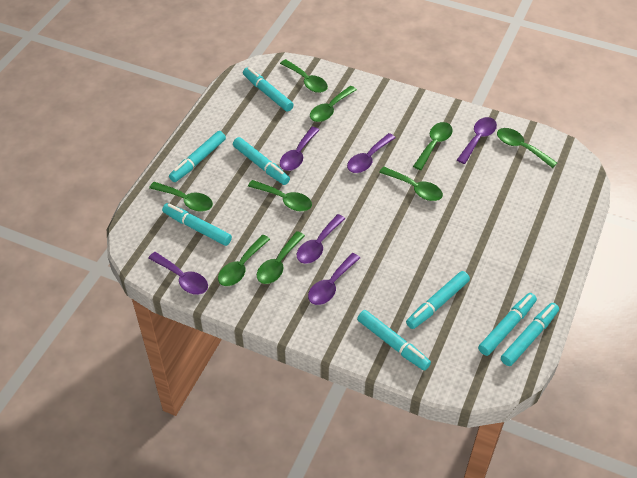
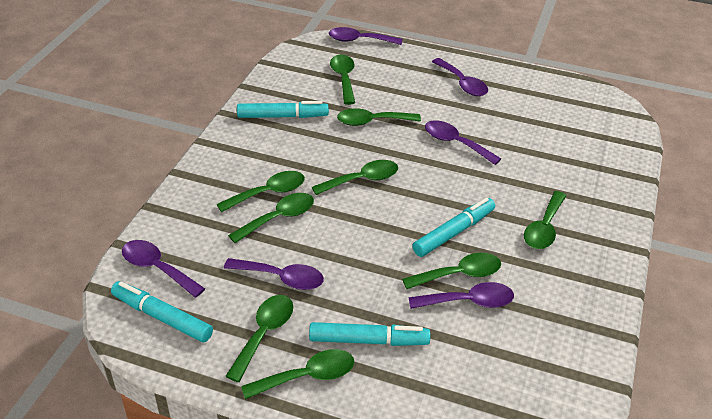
turquoise marker: 8 -> 4

